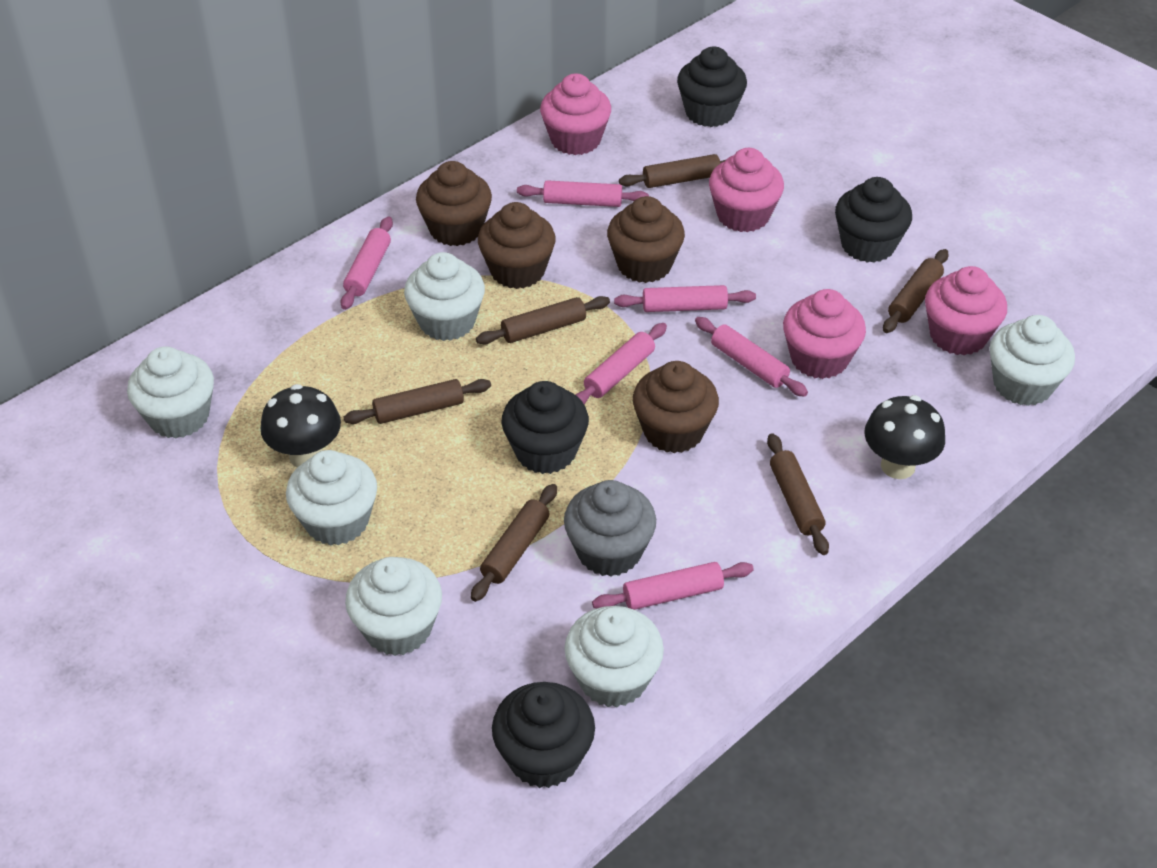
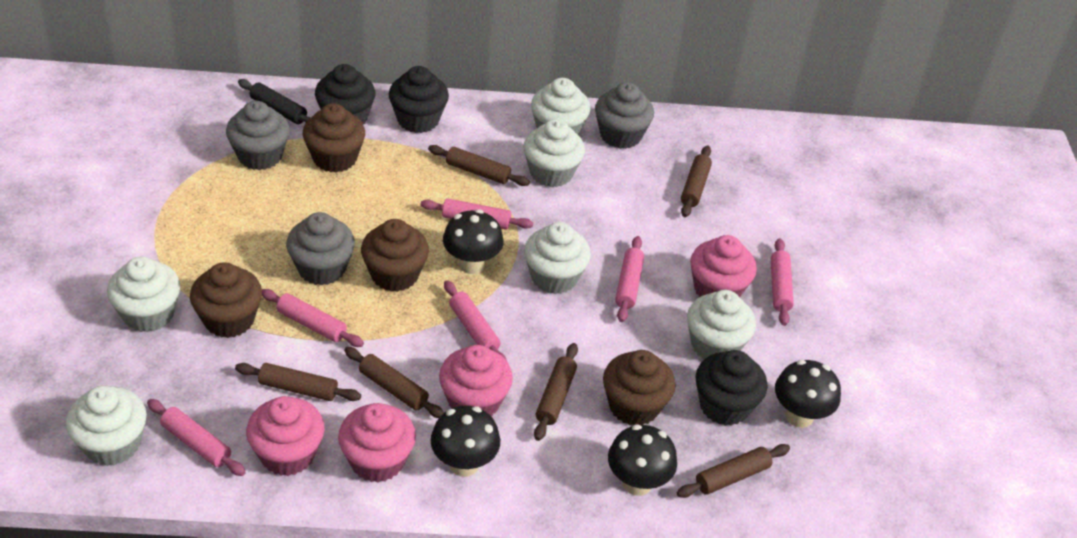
black cupcake: 4 -> 3
black mushroom: 2 -> 4
black rolling pin: 0 -> 1
grey cupcake: 1 -> 3

